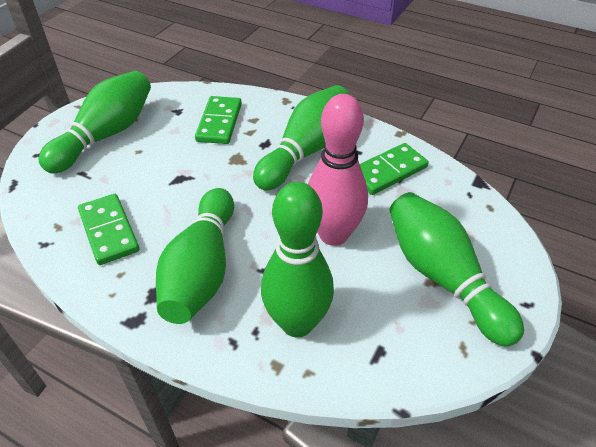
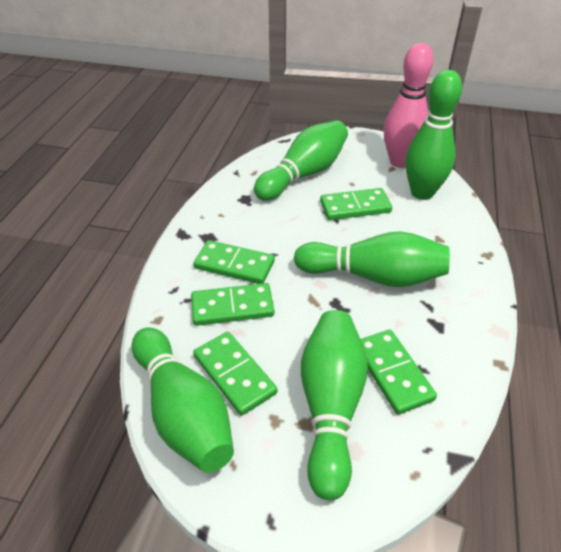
green domino: 3 -> 5

